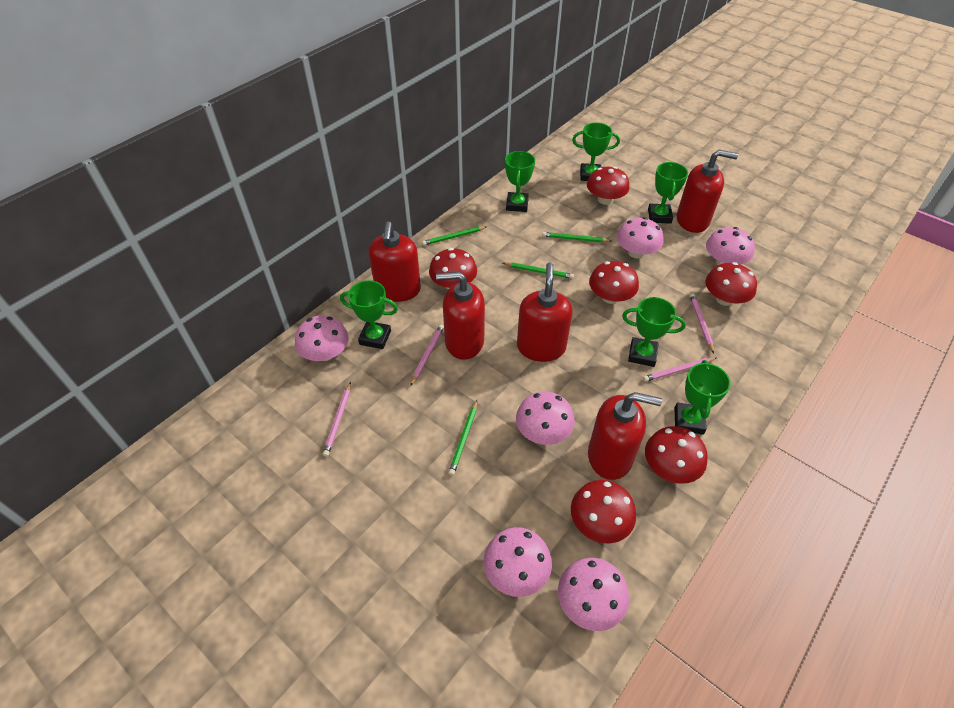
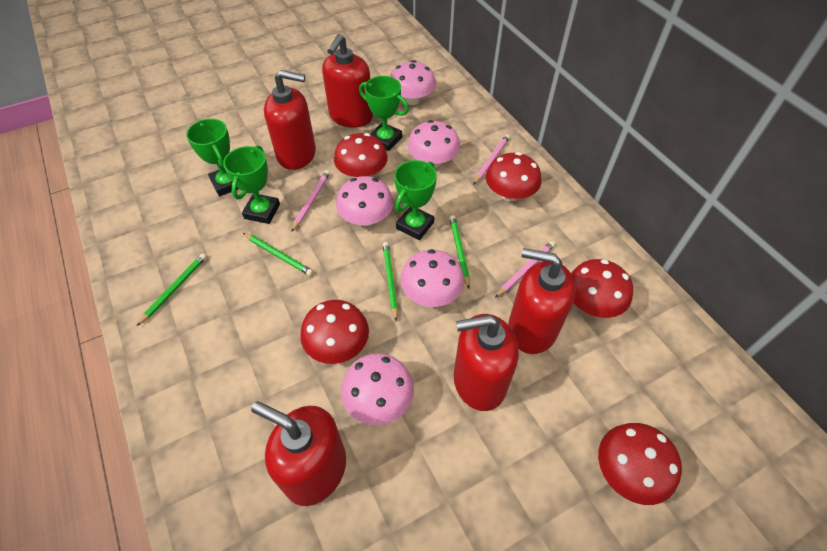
green trophy: 6 -> 4
pink mushroom: 6 -> 5
pink pencil: 4 -> 3
red mushroom: 6 -> 5

